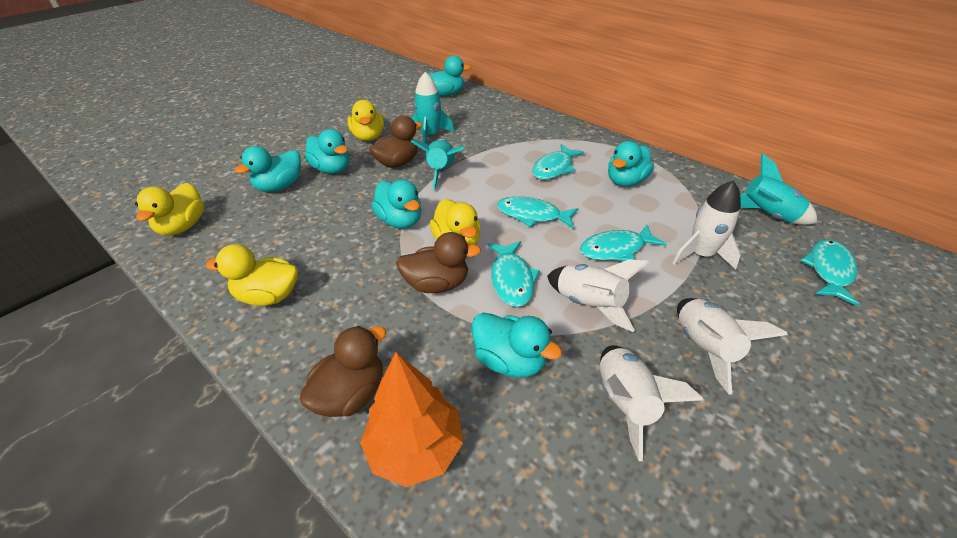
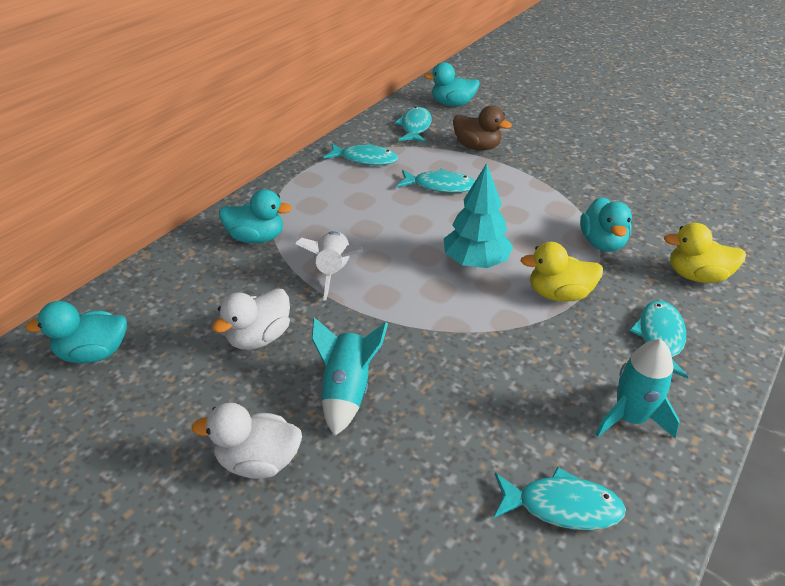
brown duck: 3 -> 1
orange tree: 1 -> 0
turquoise duck: 6 -> 4
turquoise rocket: 3 -> 2
turquoise tree: 0 -> 1
white duck: 0 -> 2
white rocket: 4 -> 1
yellow duck: 4 -> 2

